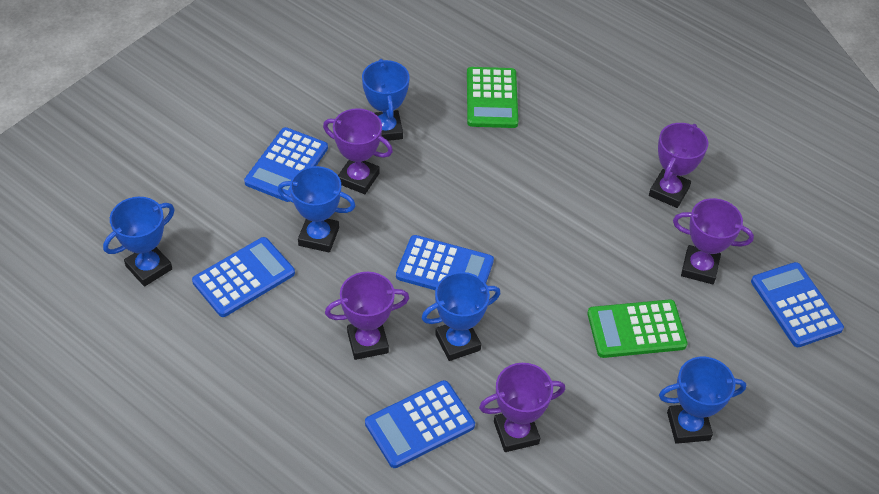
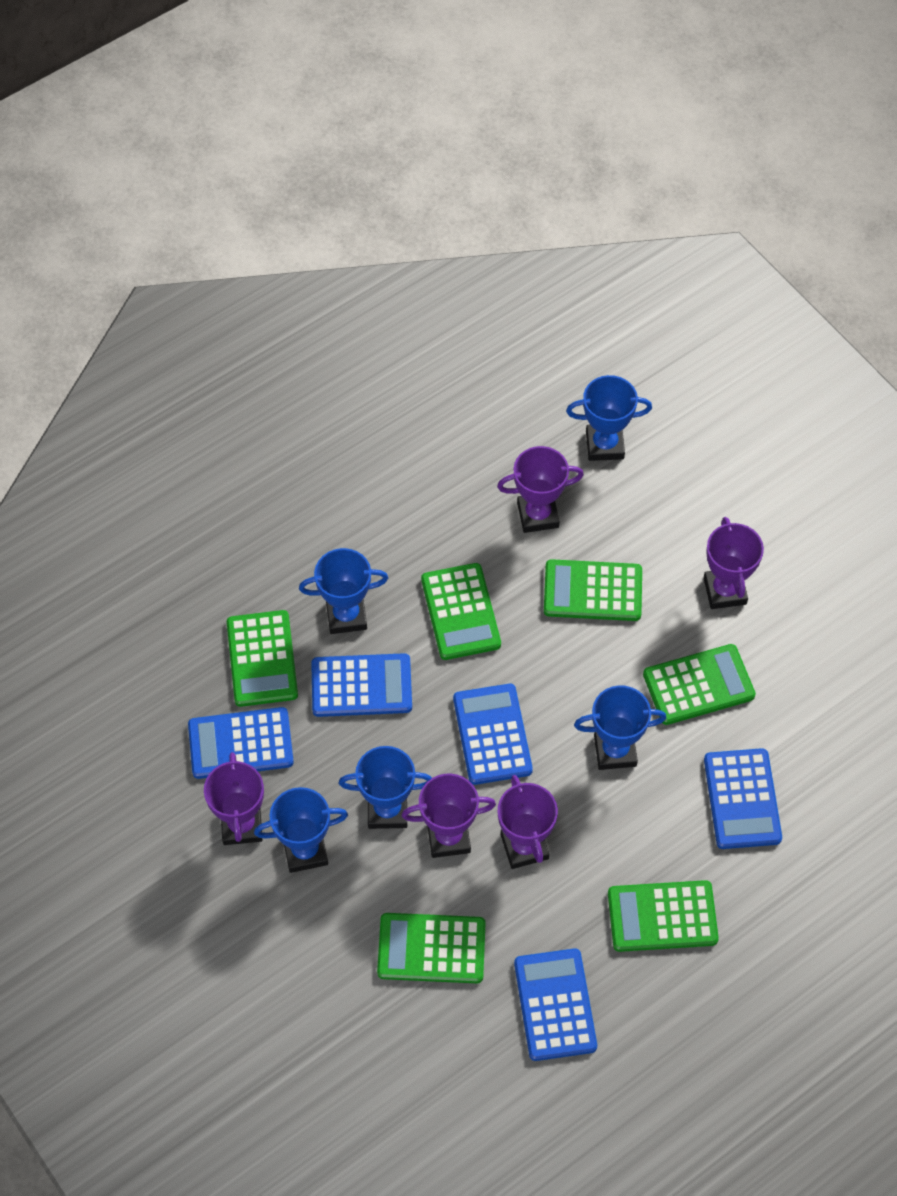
green calculator: 2 -> 6

